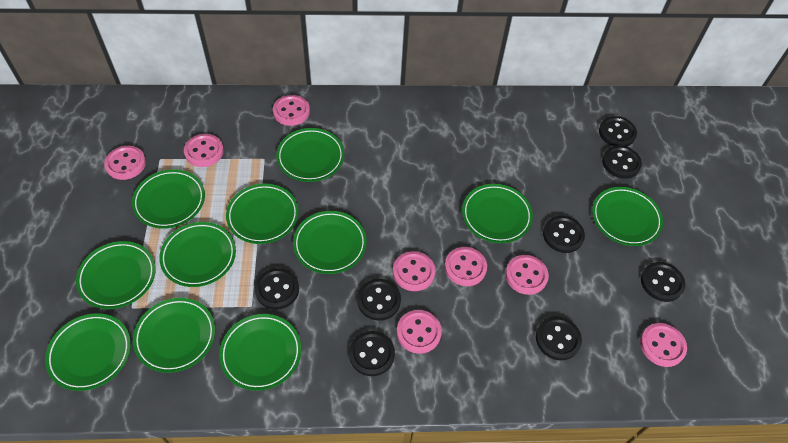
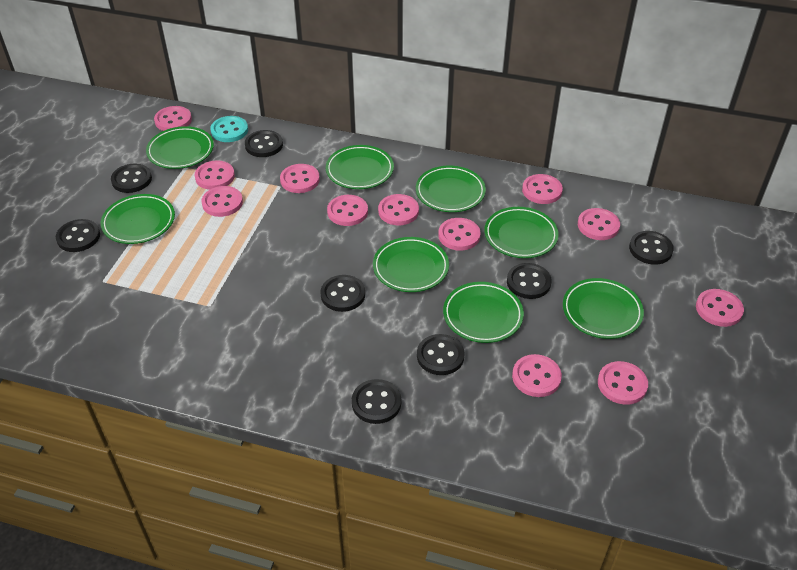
green plate: 11 -> 8
pink button: 8 -> 12
turquoise button: 0 -> 1

